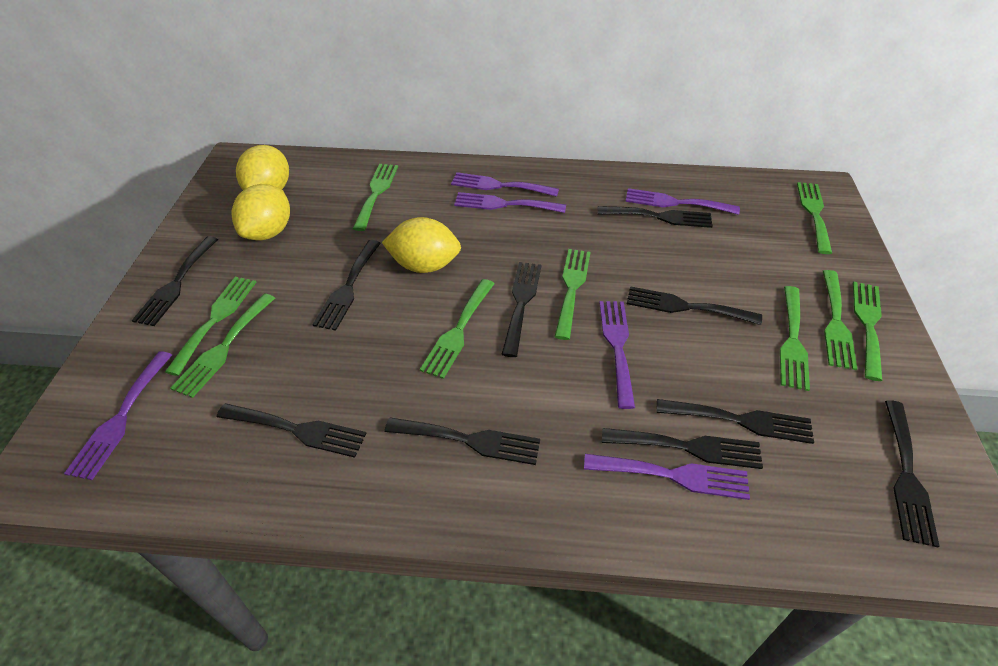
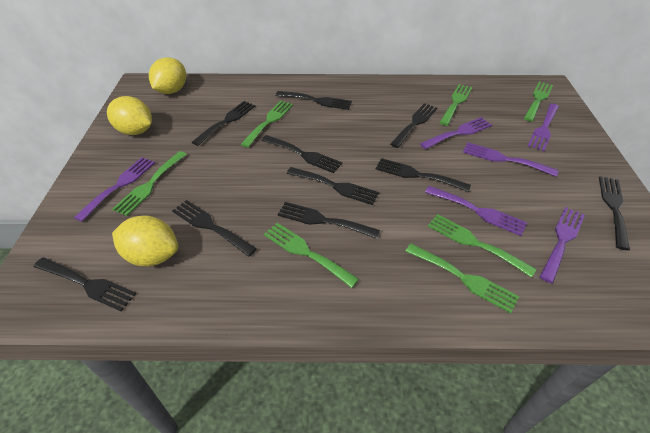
green fork: 9 -> 7

